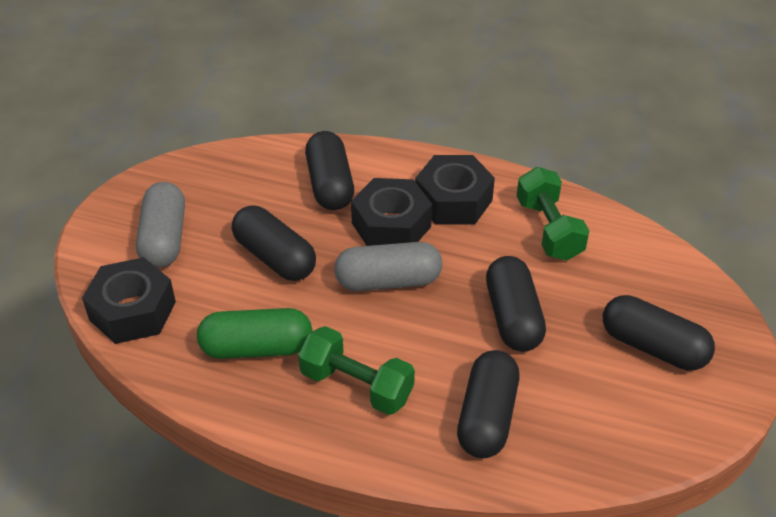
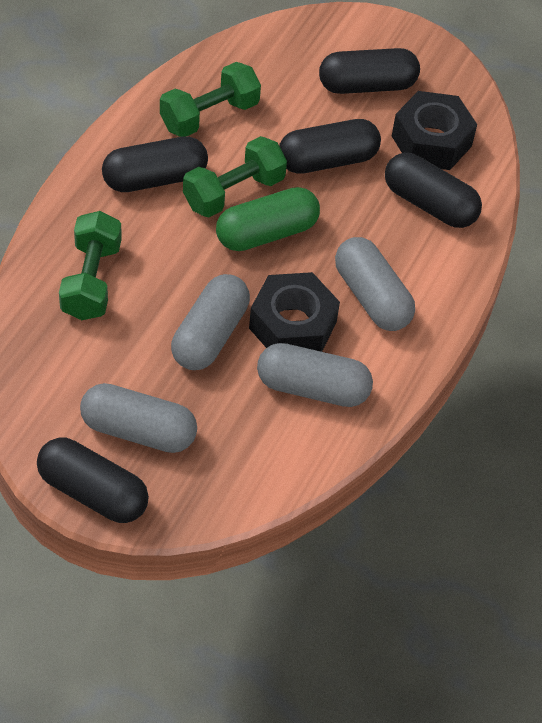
black nut: 3 -> 2
green dumbbell: 2 -> 3
grey capsule: 2 -> 4

